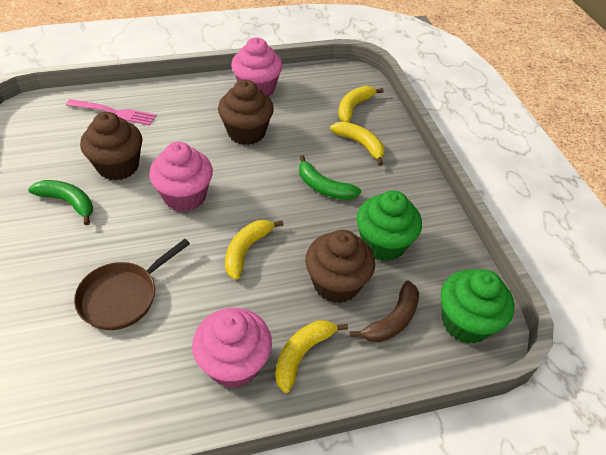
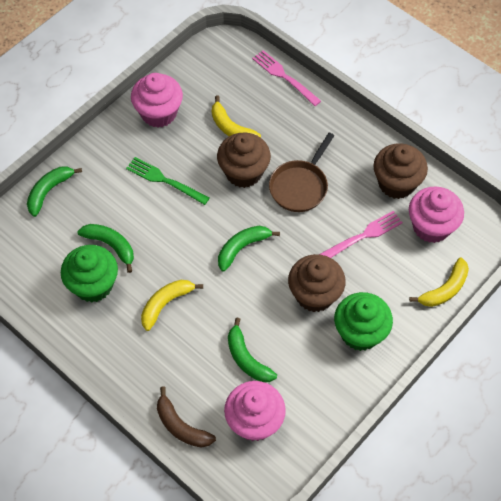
green banana: 2 -> 4
green fork: 0 -> 1
pink fork: 1 -> 2
yellow banana: 4 -> 3

